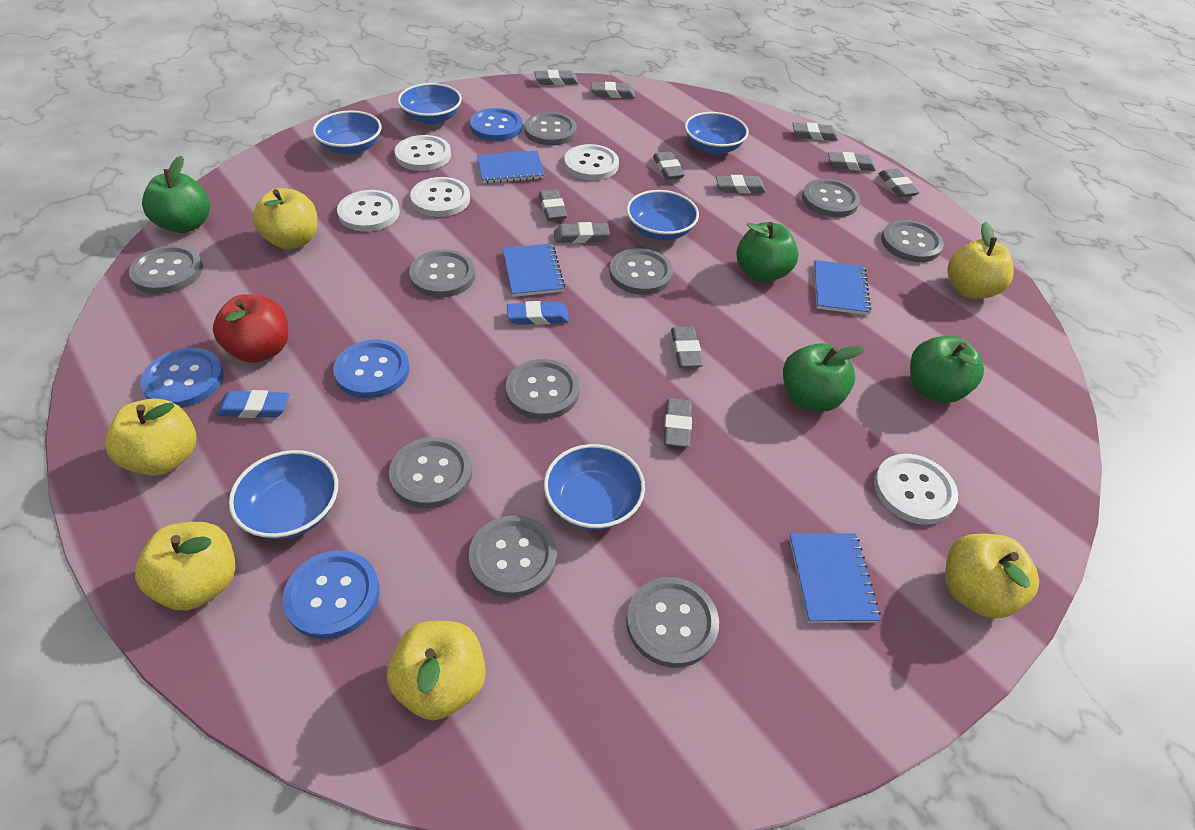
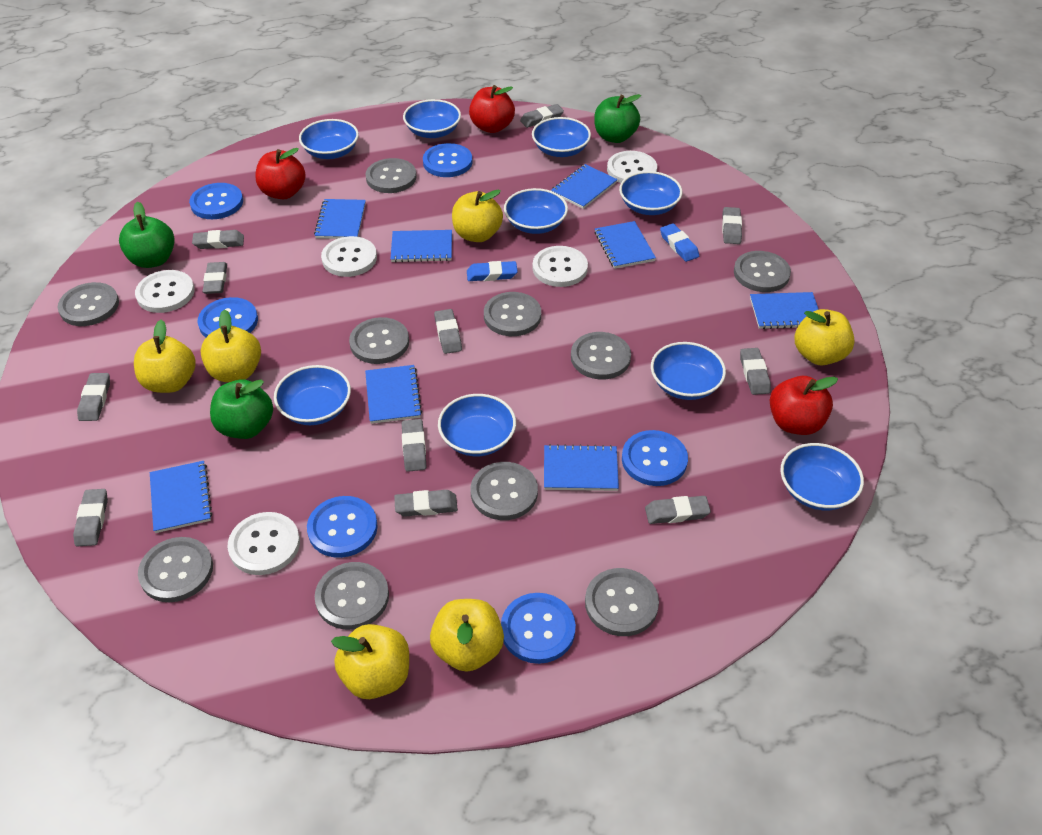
blue bowl: 6 -> 9
blue button: 4 -> 6
blue notebook: 4 -> 8
green apple: 4 -> 3
red apple: 1 -> 3

